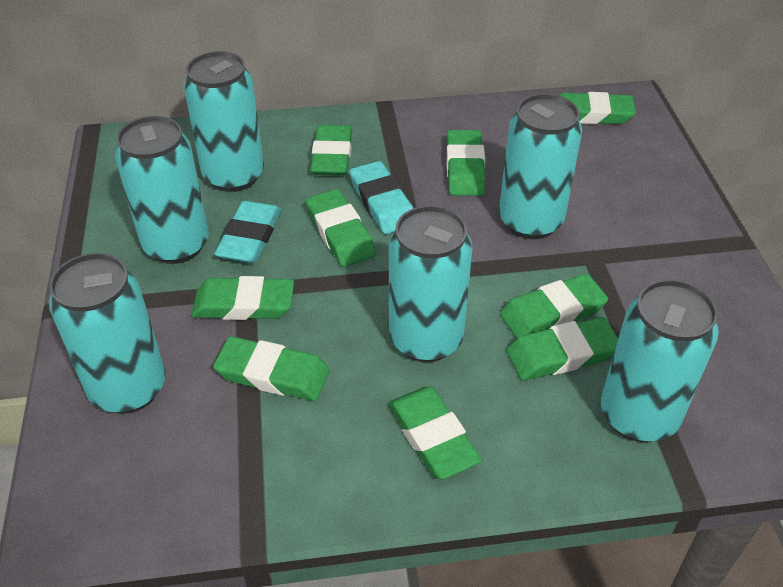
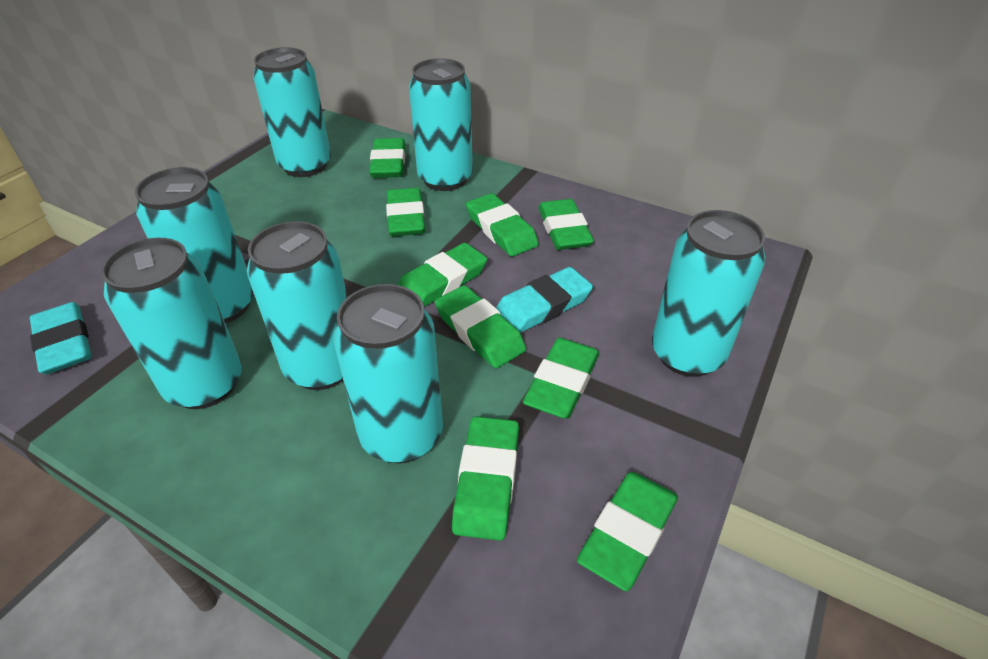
turquoise can: 6 -> 7

